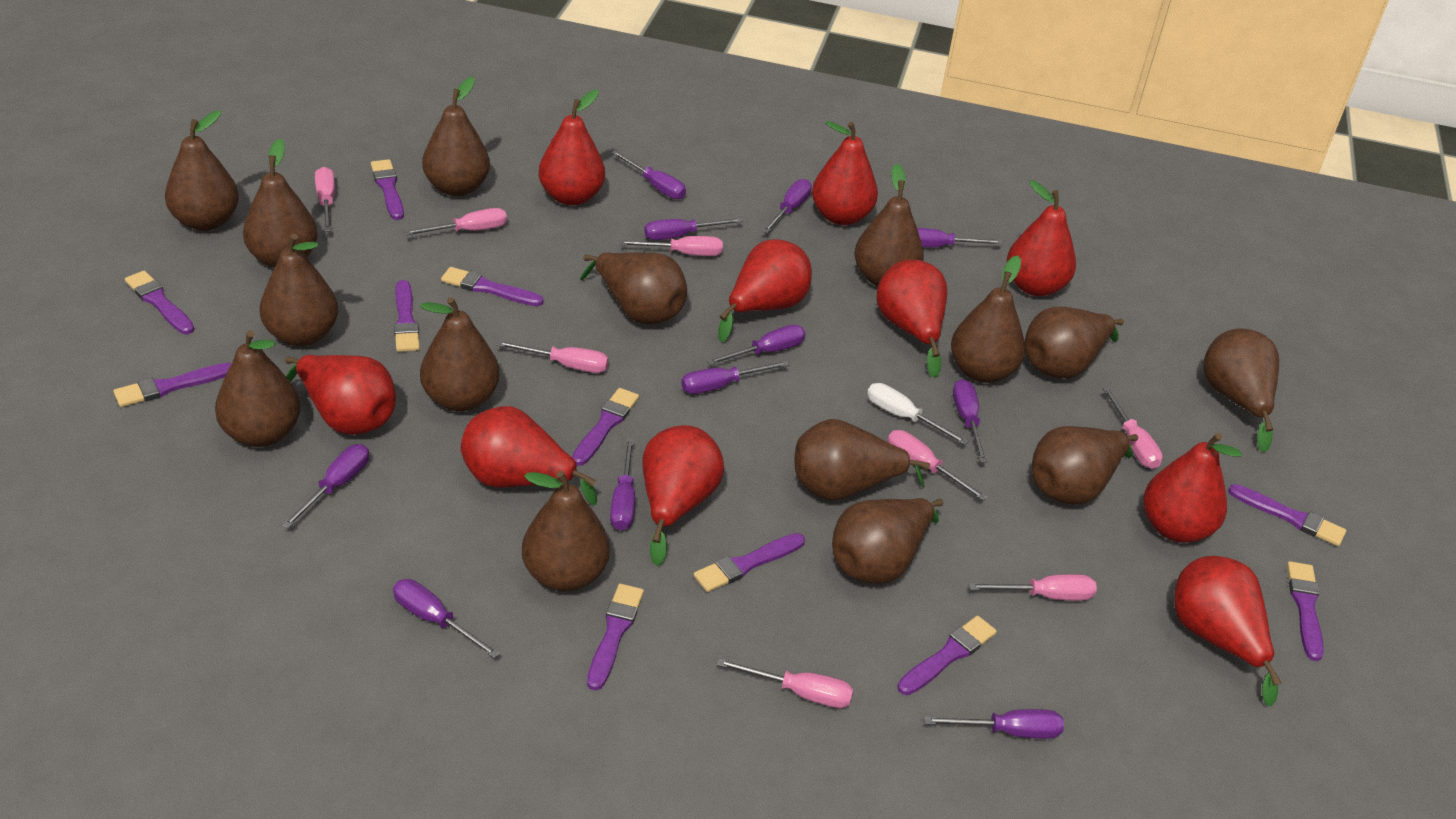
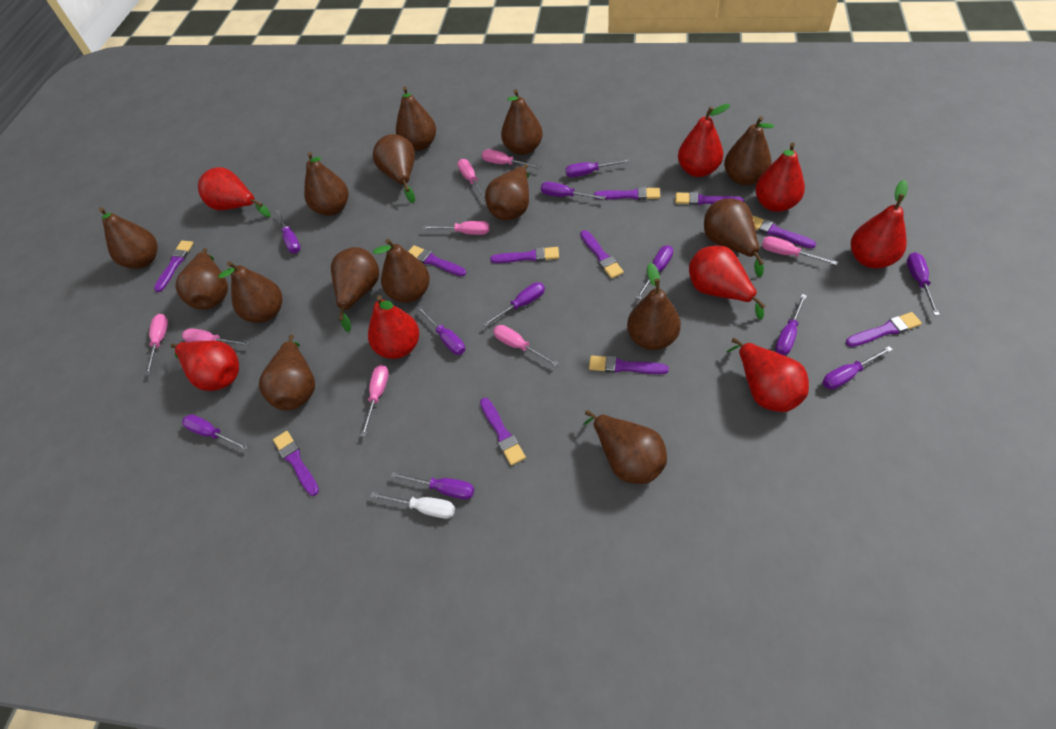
red pear: 10 -> 8

